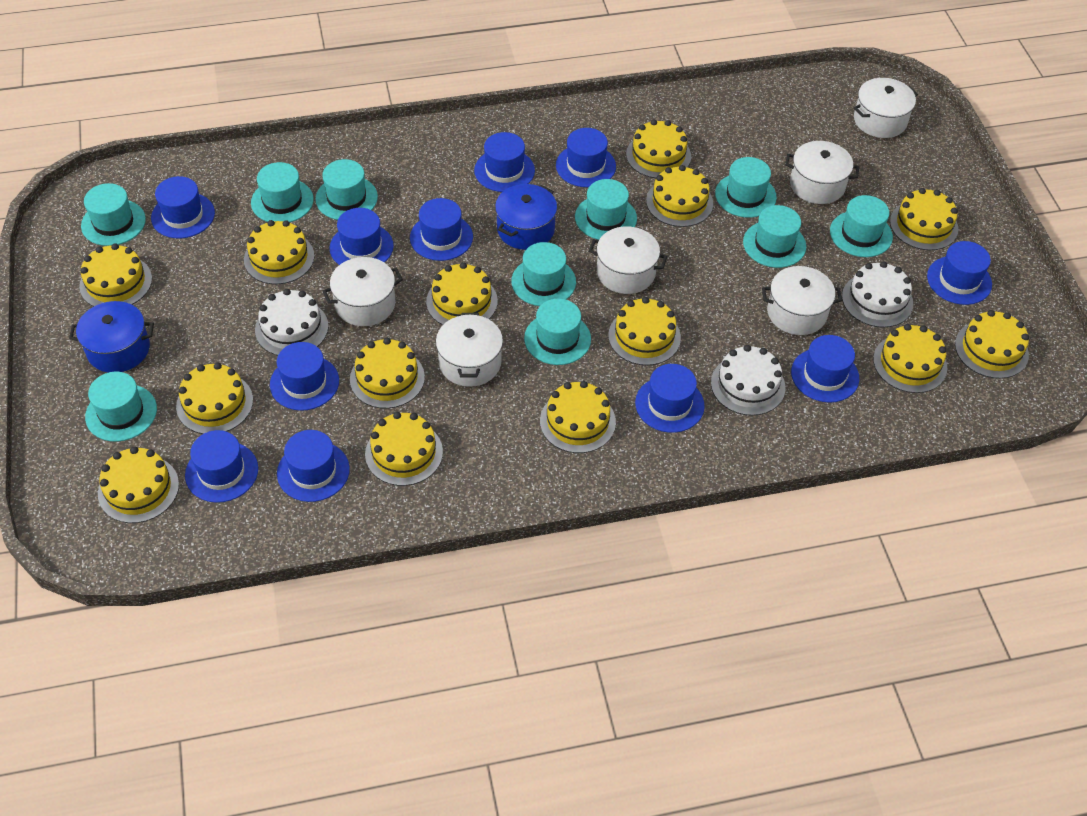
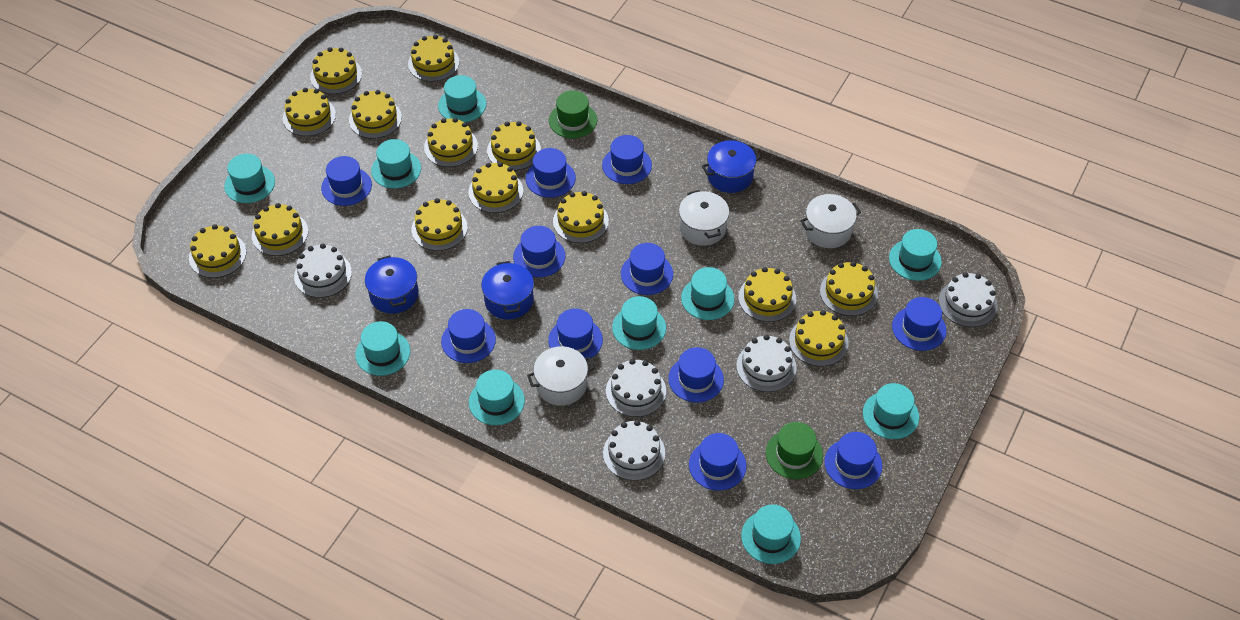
blue pot: 2 -> 3
green hat: 0 -> 2
white cake: 3 -> 5
white pot: 6 -> 3

